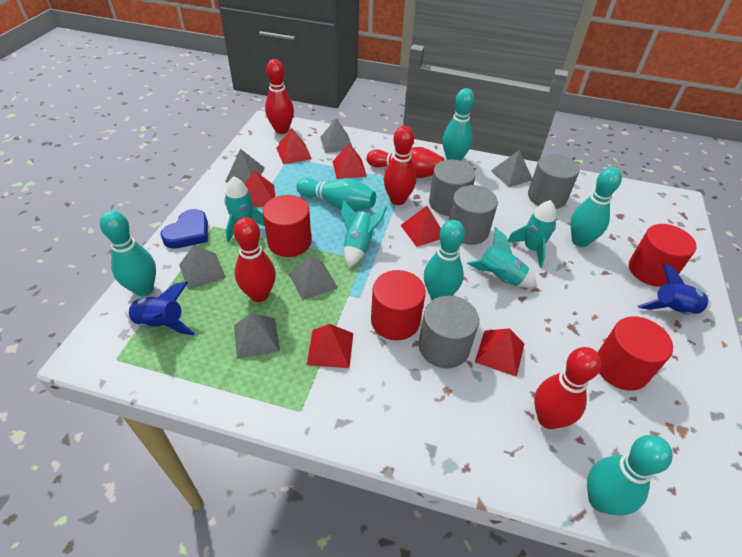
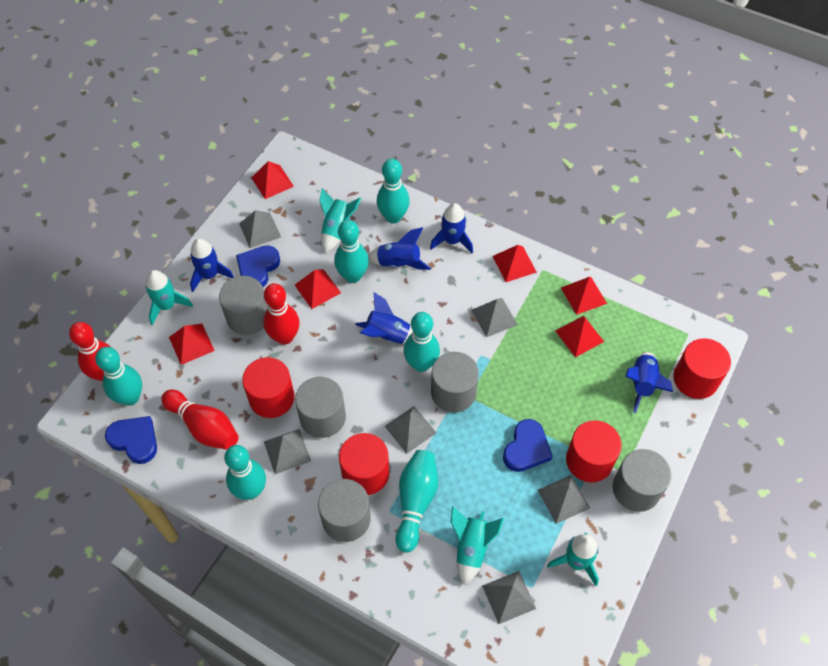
blue heart: 1 -> 3
blue rocket: 2 -> 5
grey cylinder: 4 -> 5
red bowling pin: 5 -> 3

